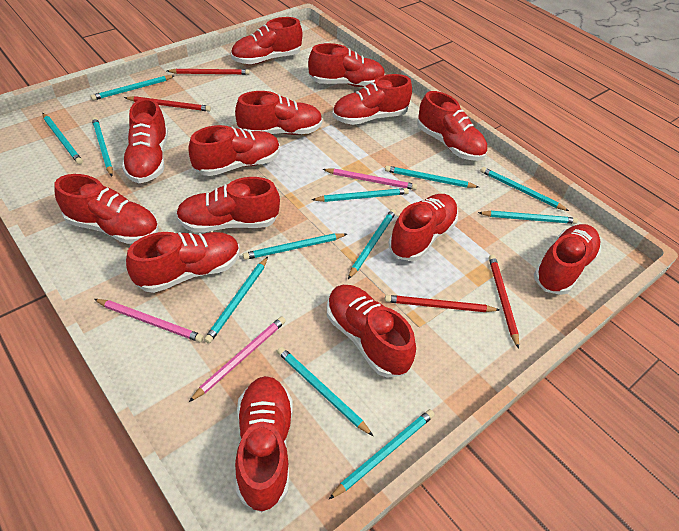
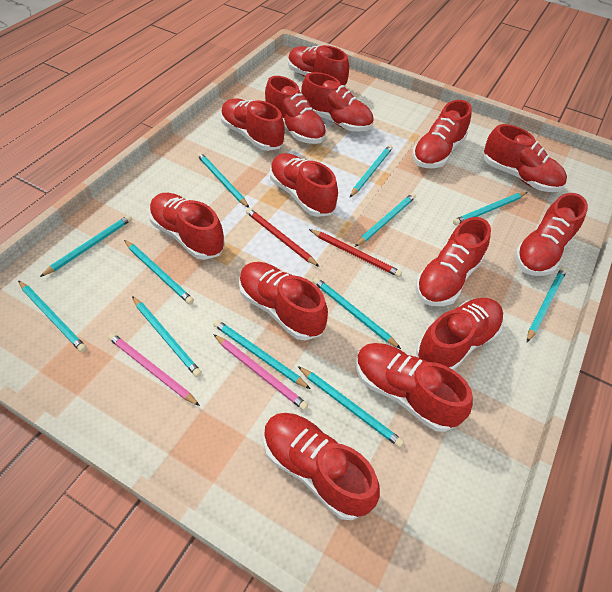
pink pencil: 3 -> 2
red pencil: 4 -> 2

